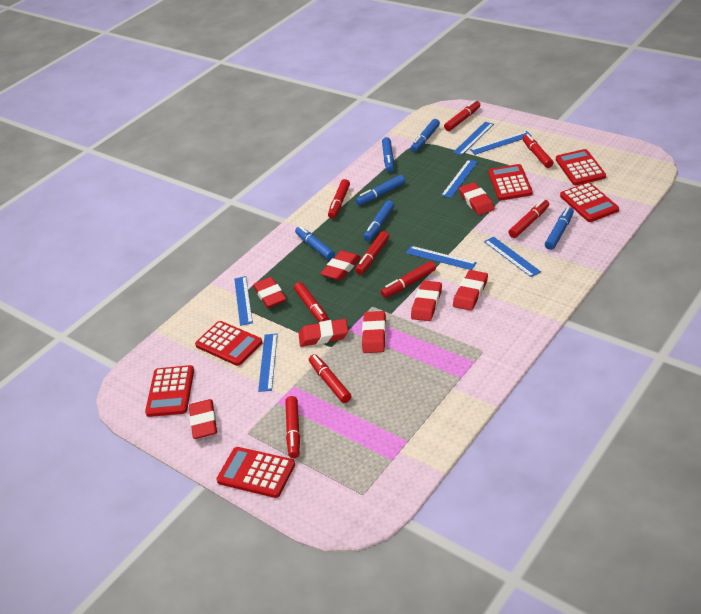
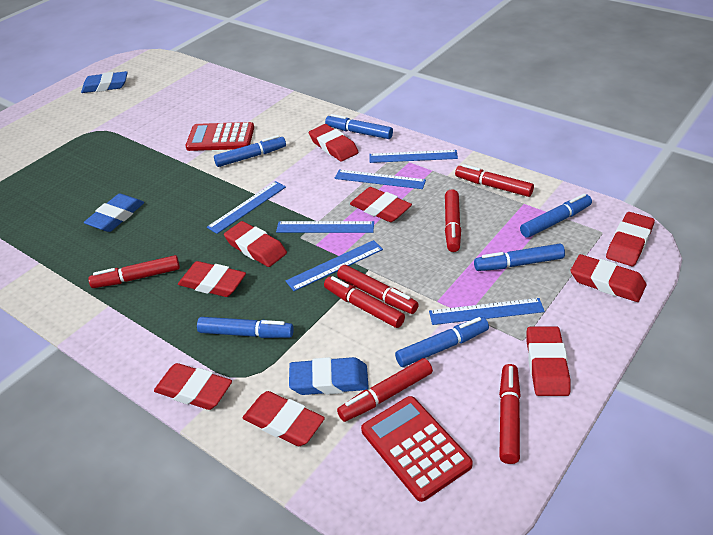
blue eraser: 0 -> 3
blue ruler: 7 -> 6
red calculator: 6 -> 2
red eraser: 8 -> 9
red marker: 9 -> 7

